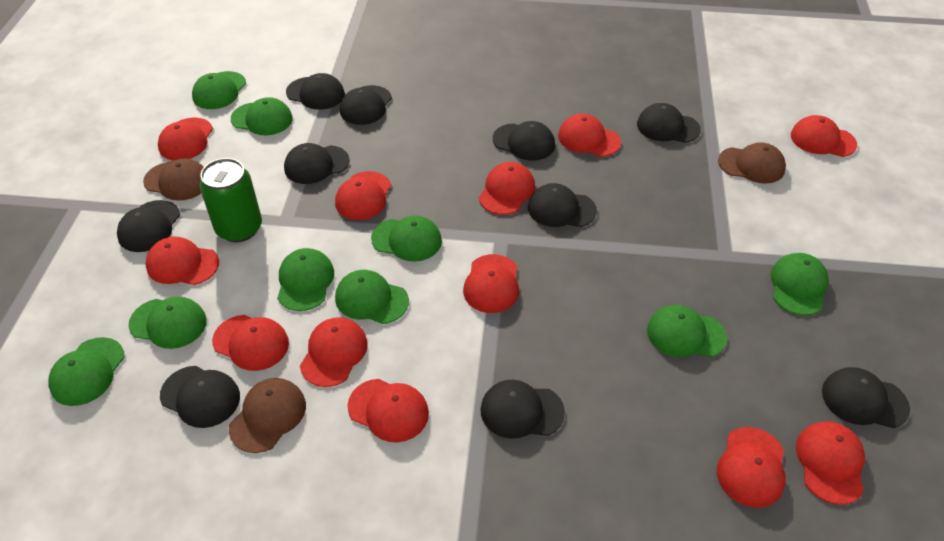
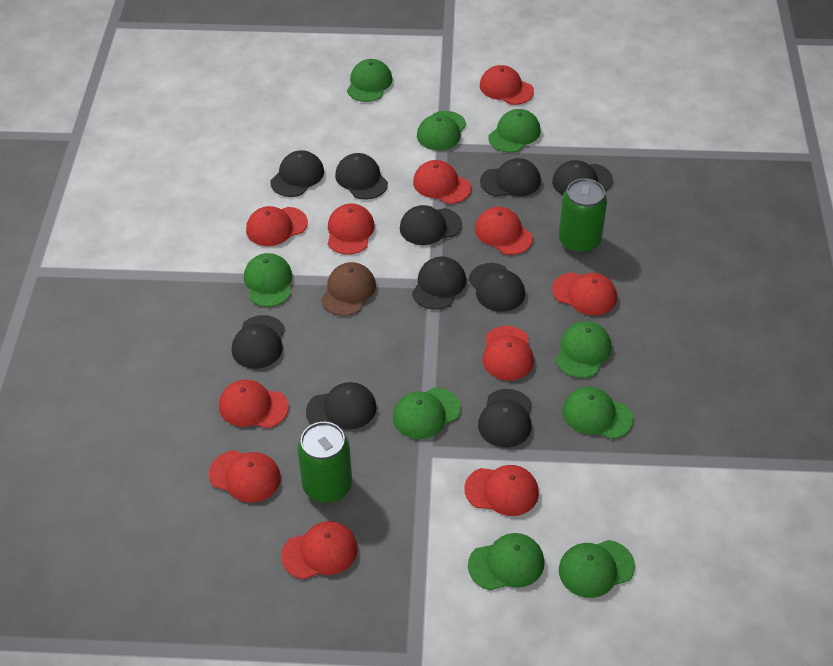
brown cap: 3 -> 1
green can: 1 -> 2
red cap: 12 -> 11

